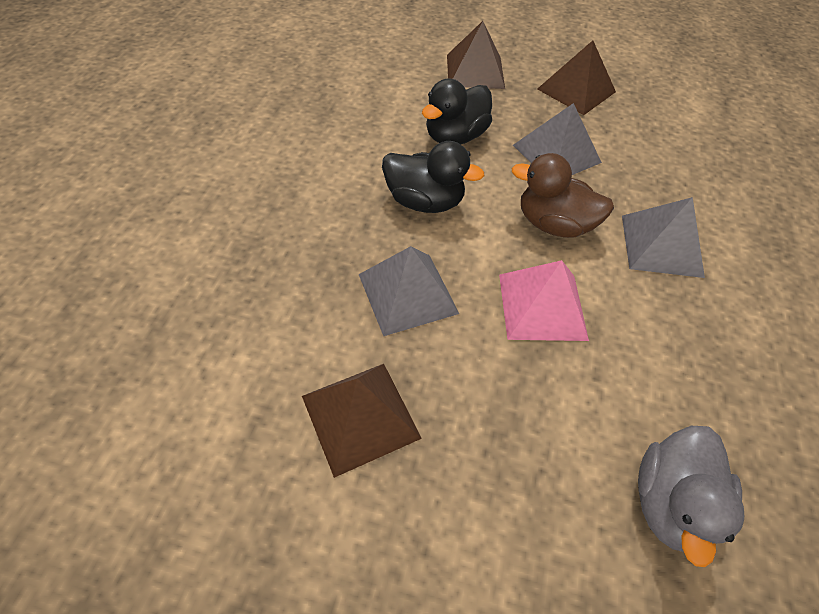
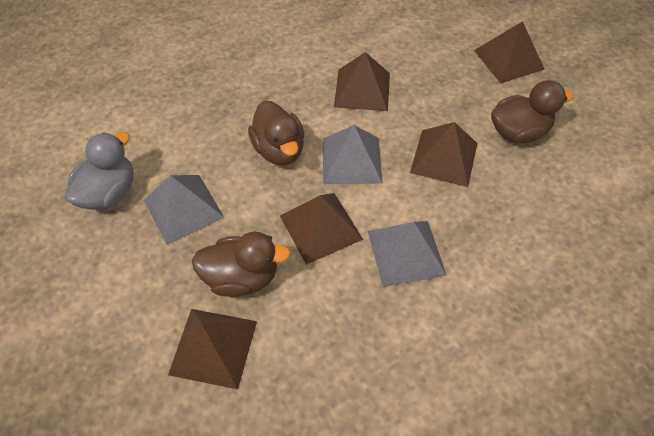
black duck: 2 -> 0
brown duck: 1 -> 3
brown pyramid: 3 -> 5
pink pyramid: 1 -> 0

